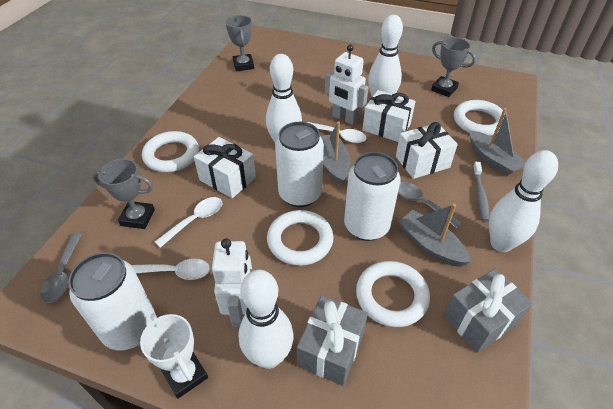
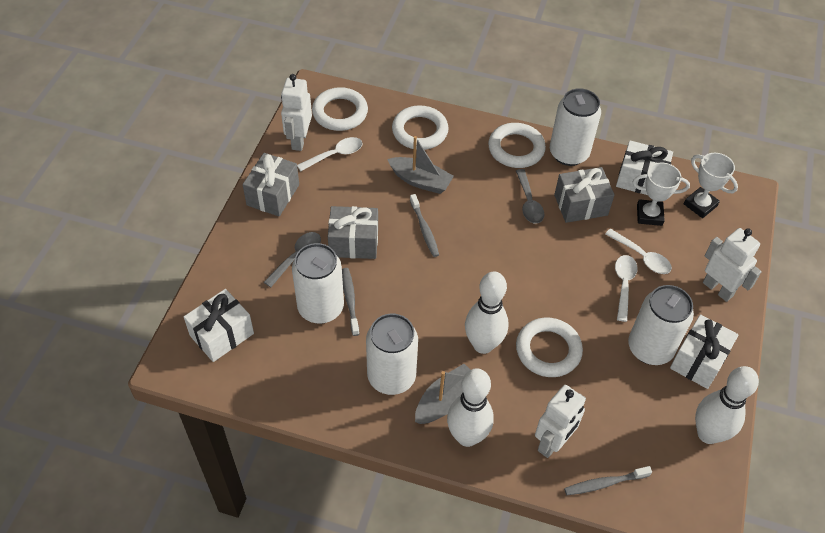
grey boat: 3 -> 2
grey gift: 2 -> 3
grey toothbrush: 1 -> 3
grey trophy: 3 -> 0
white bowling pin: 4 -> 3
white can: 3 -> 4
white robot: 2 -> 3
white trophy: 1 -> 2

